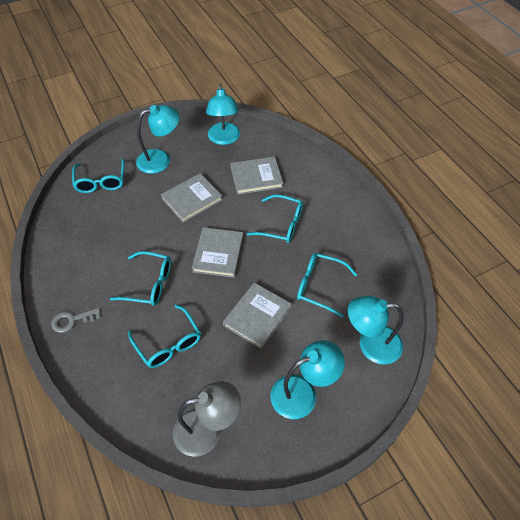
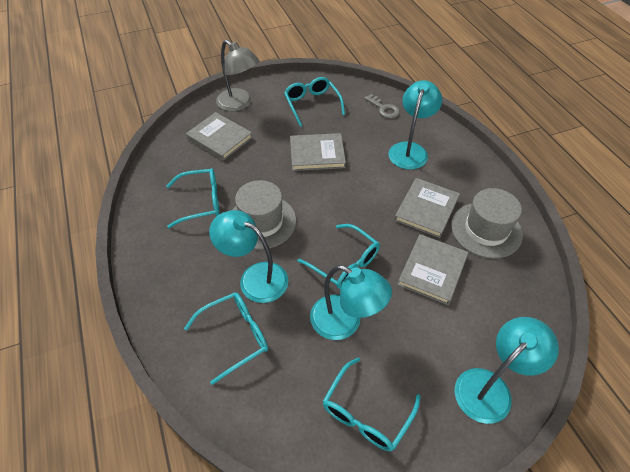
grey hat: 0 -> 2

